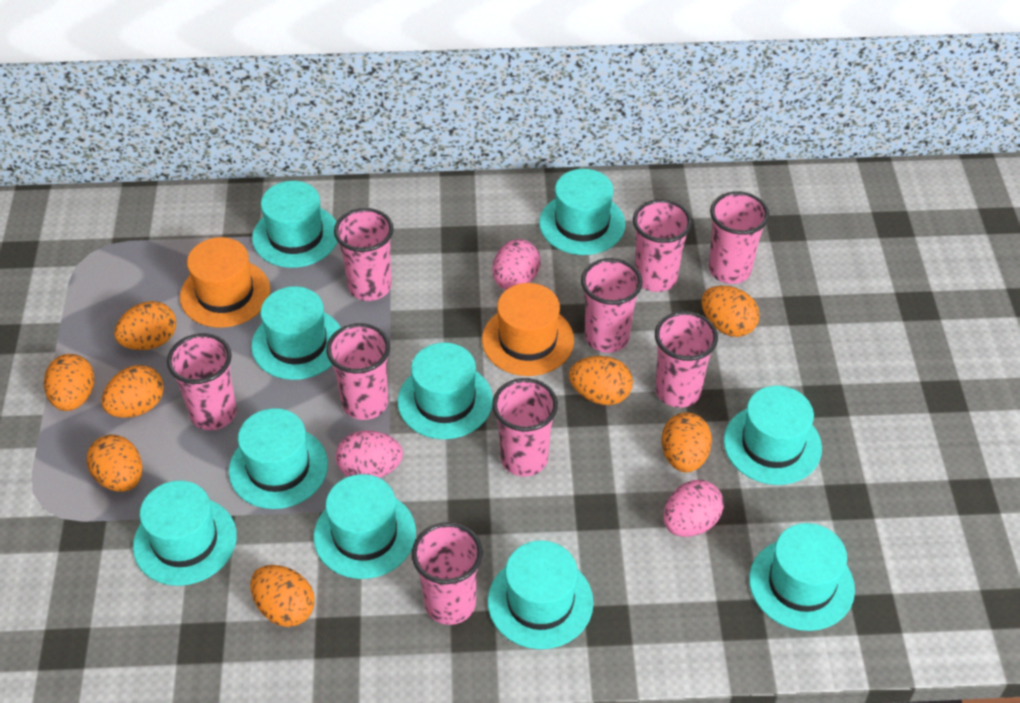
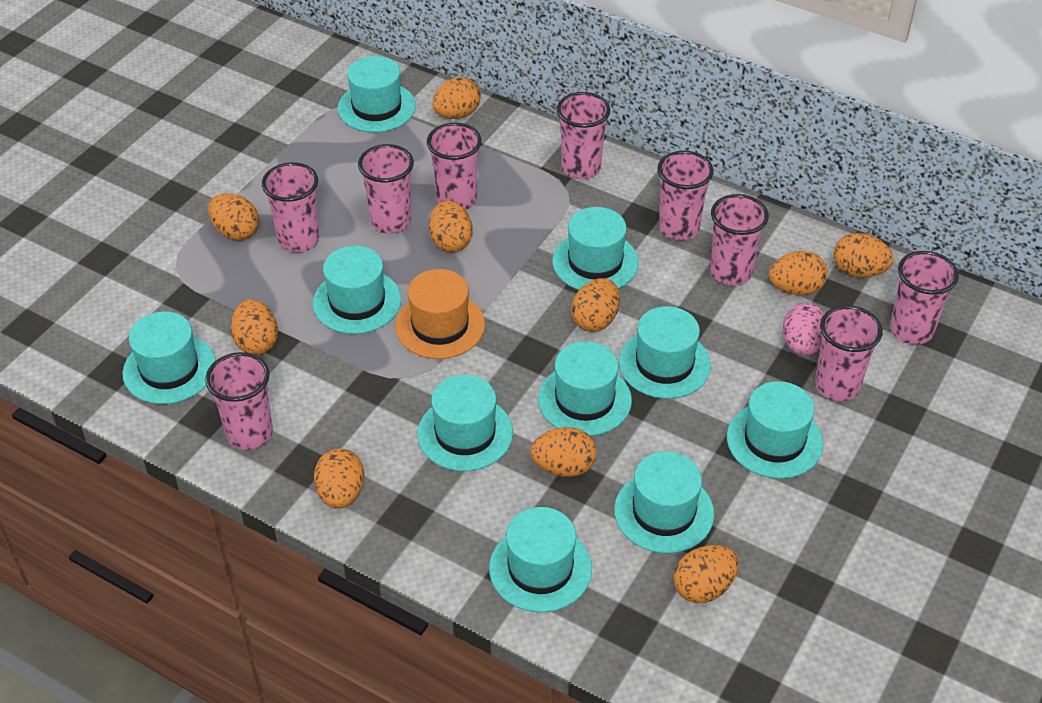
orange egg: 8 -> 10
orange hat: 2 -> 1
pink egg: 3 -> 1

